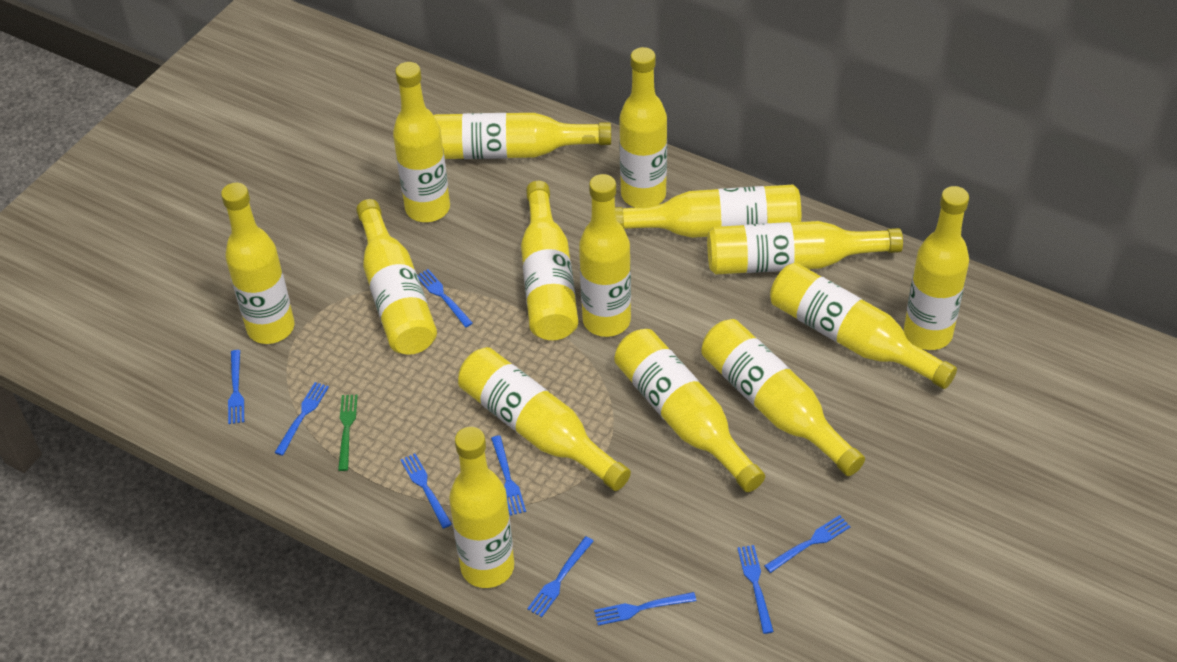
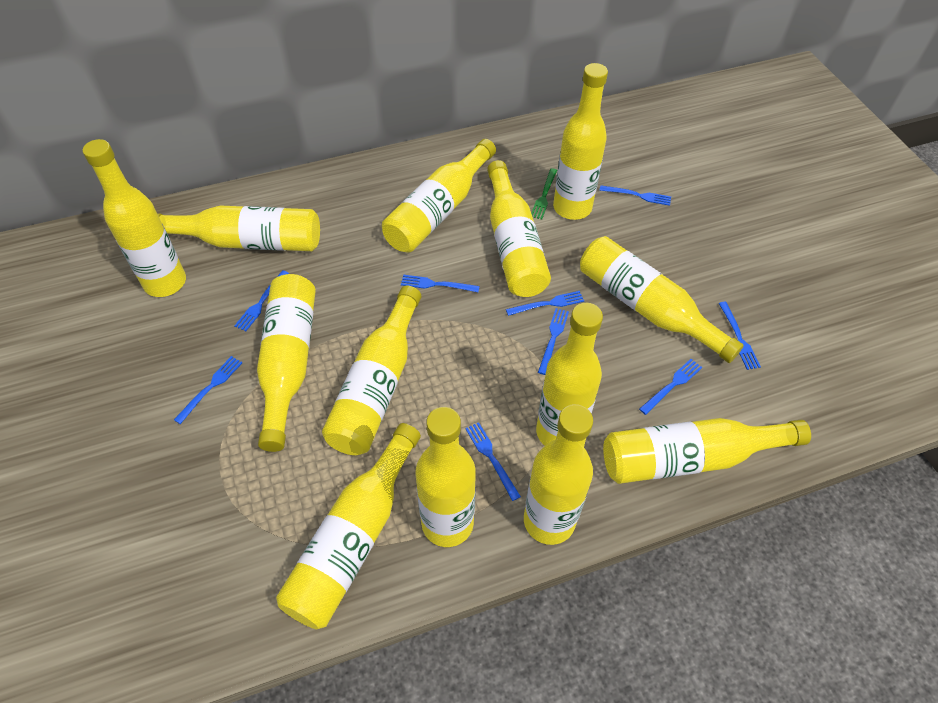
yellow bottle: 15 -> 13

